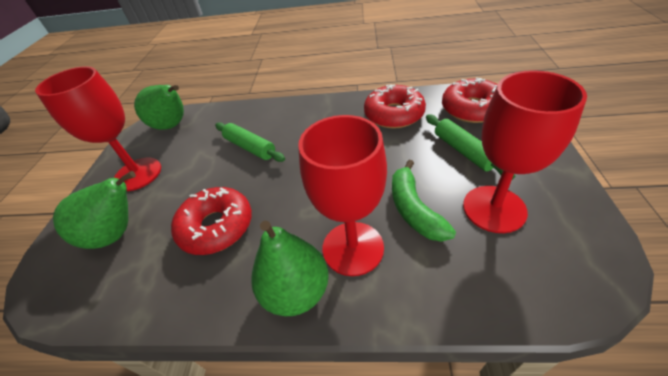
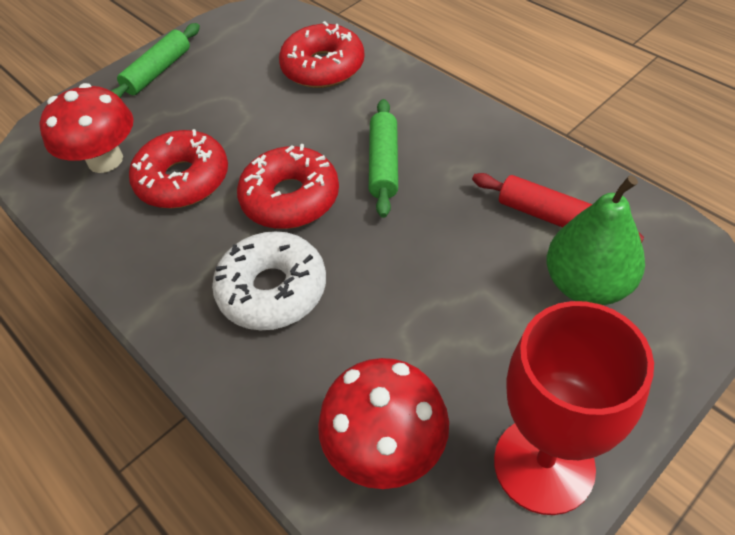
green banana: 1 -> 0
green pear: 3 -> 1
red goblet: 3 -> 1
red mushroom: 0 -> 2
red rolling pin: 0 -> 1
white donut: 0 -> 1

